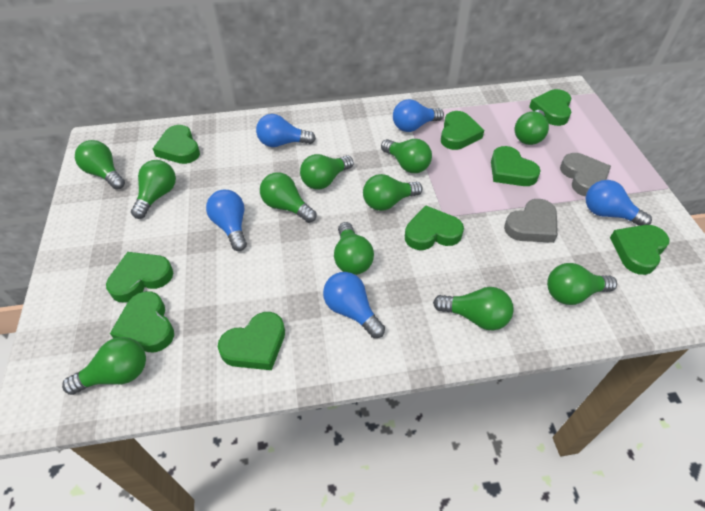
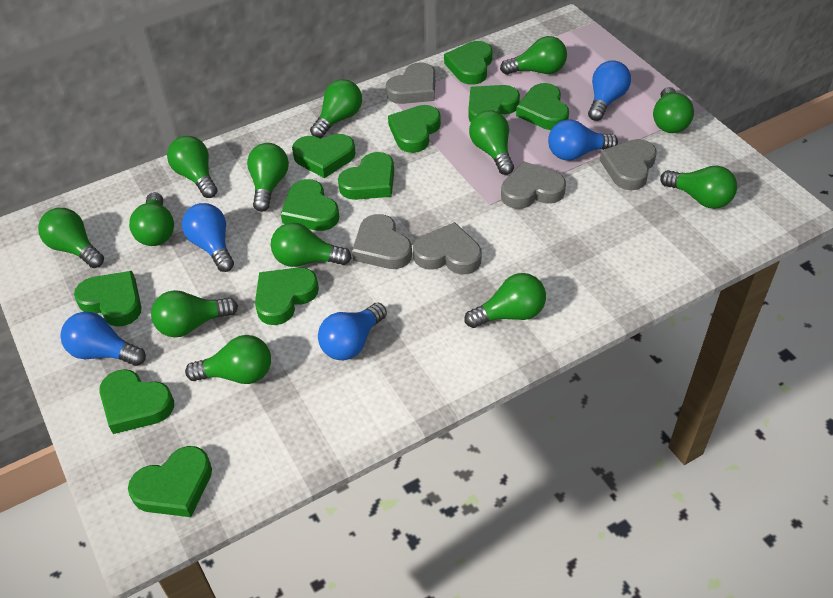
green heart: 9 -> 11
green light bulb: 11 -> 13
grey heart: 2 -> 5

